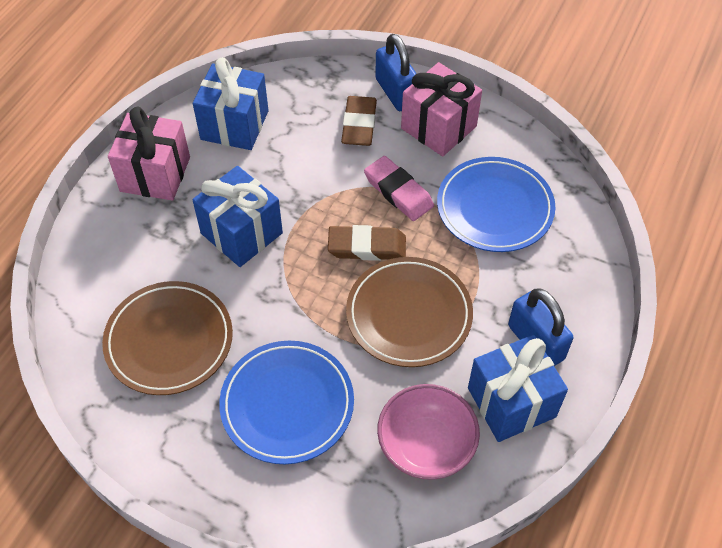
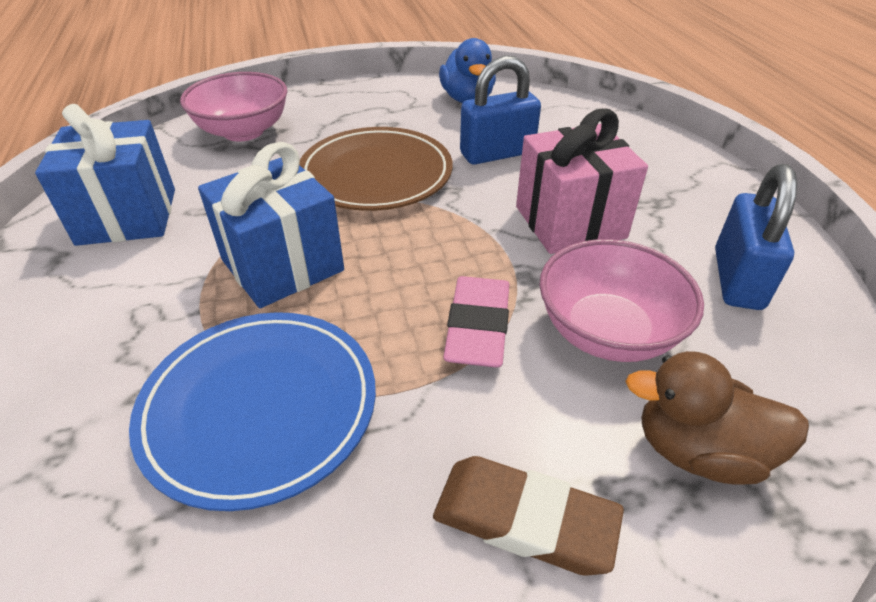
blue duck: 0 -> 1
blue gift: 3 -> 2
blue plate: 2 -> 1
brown duck: 0 -> 1
brown eraser: 2 -> 1
brown plate: 2 -> 1
pink bowl: 1 -> 2
pink gift: 2 -> 1

